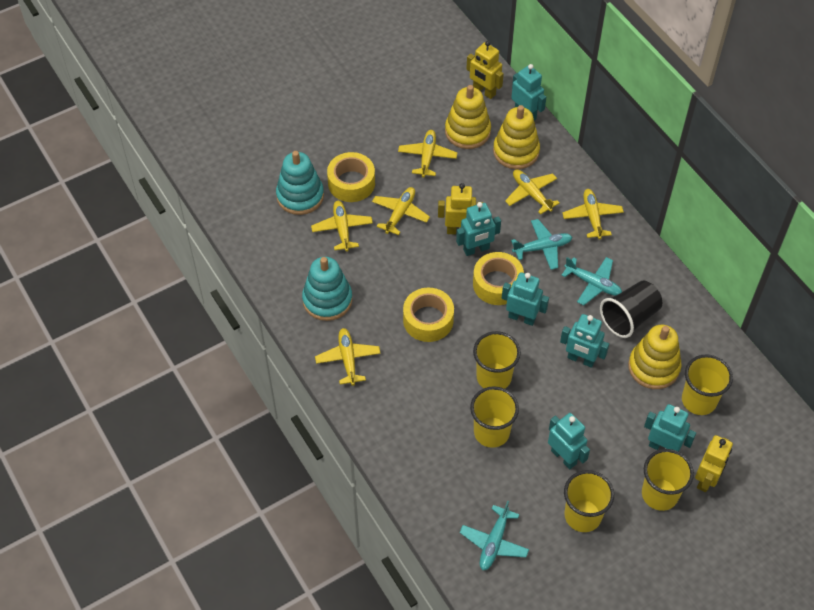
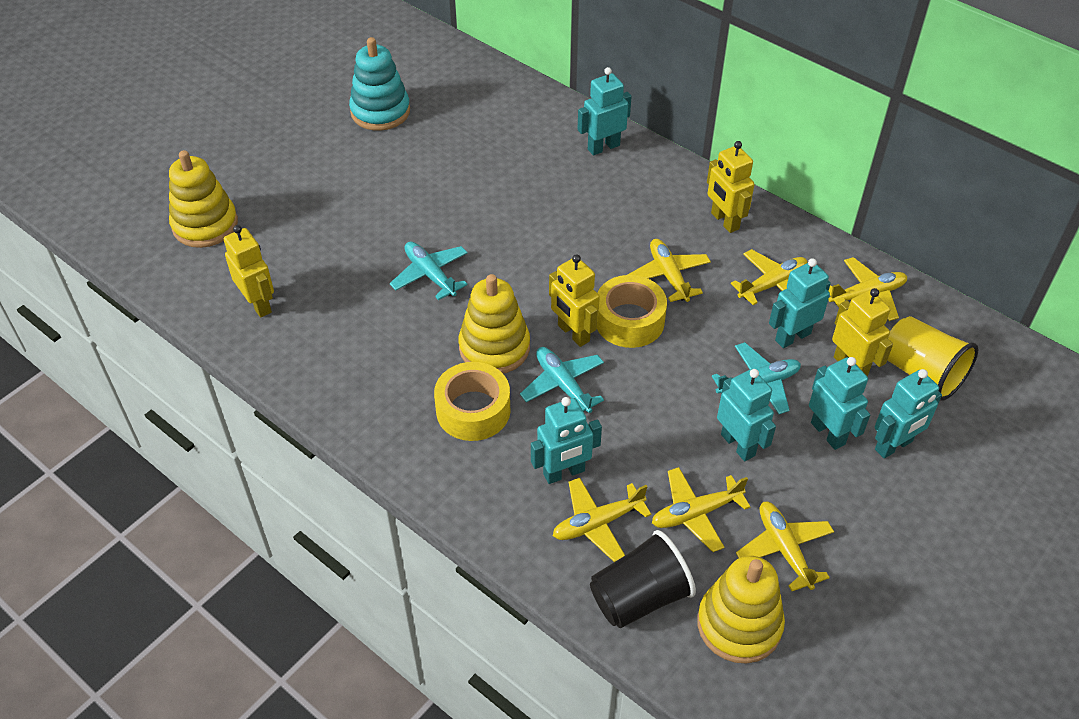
turquoise stacking toy: 2 -> 1
yellow cup: 5 -> 1
yellow robot: 3 -> 4
yellow tape: 3 -> 2

